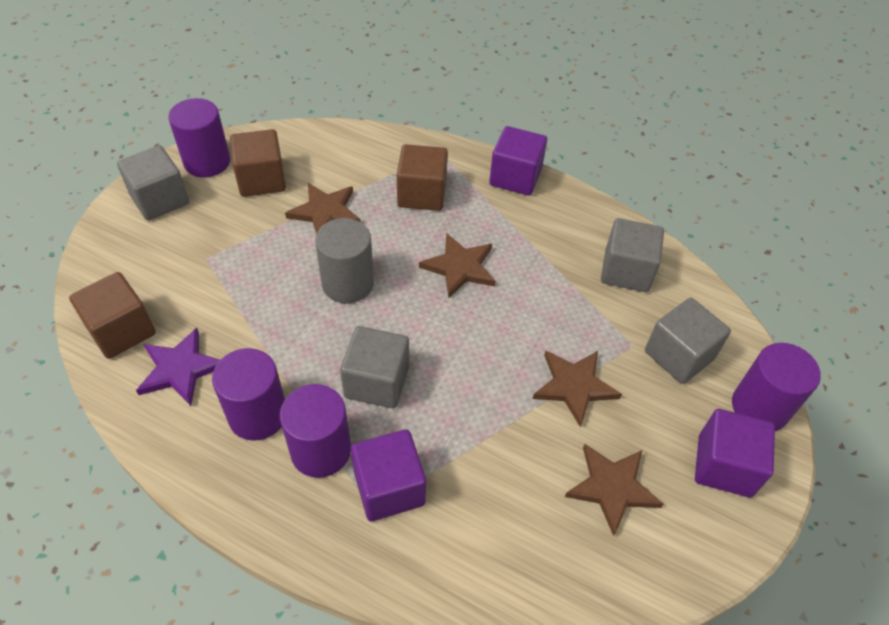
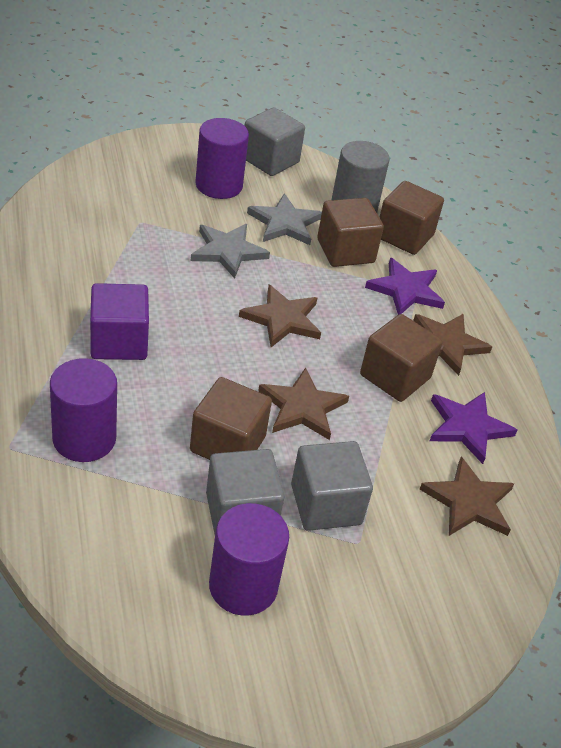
brown cube: 3 -> 4
grey cube: 4 -> 3
grey star: 0 -> 2
purple cube: 3 -> 1
purple cylinder: 4 -> 3
purple star: 1 -> 2

